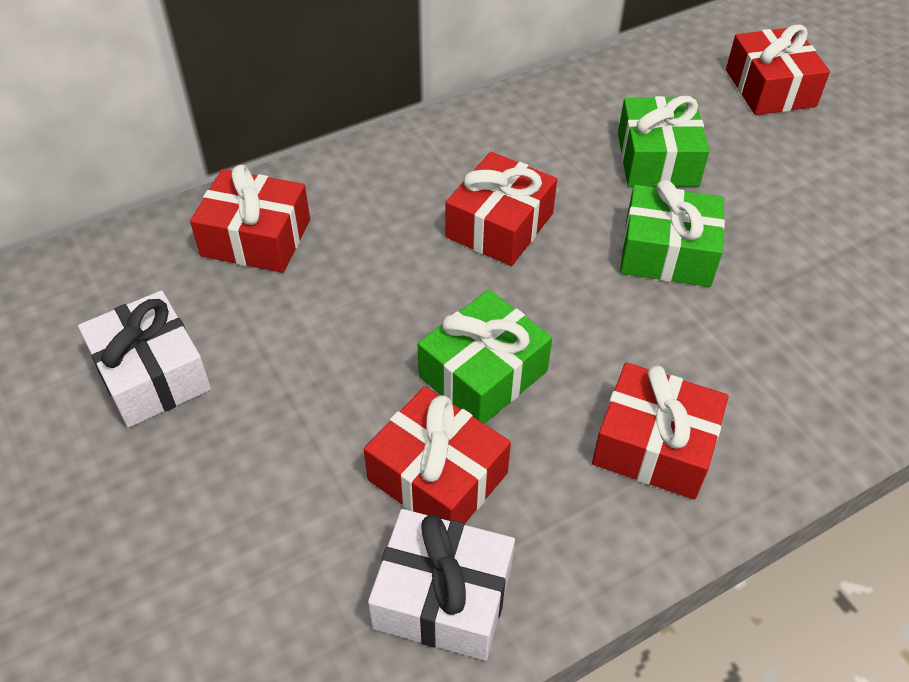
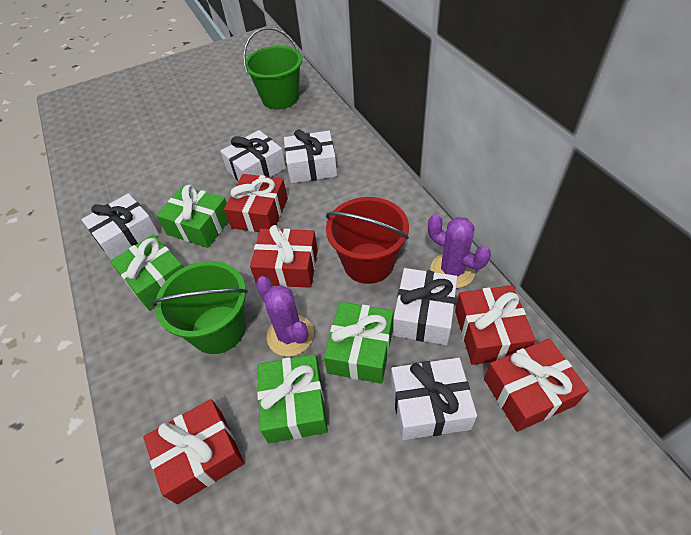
green bucket: 0 -> 2
green gift: 3 -> 4
purple cactus: 0 -> 2
red bucket: 0 -> 1
white gift: 2 -> 5

